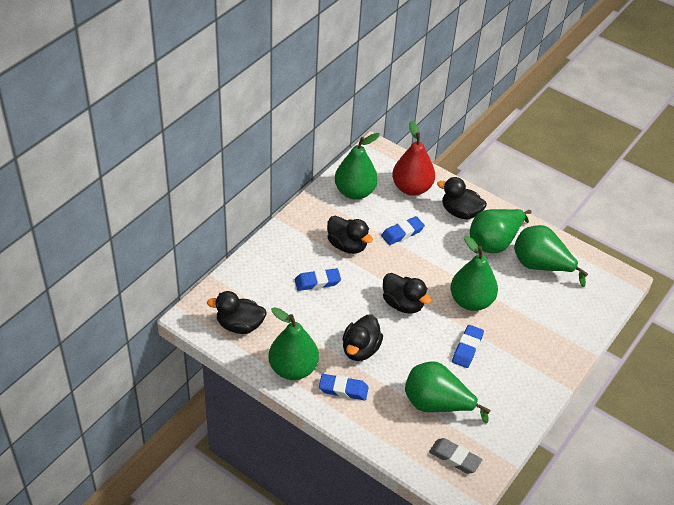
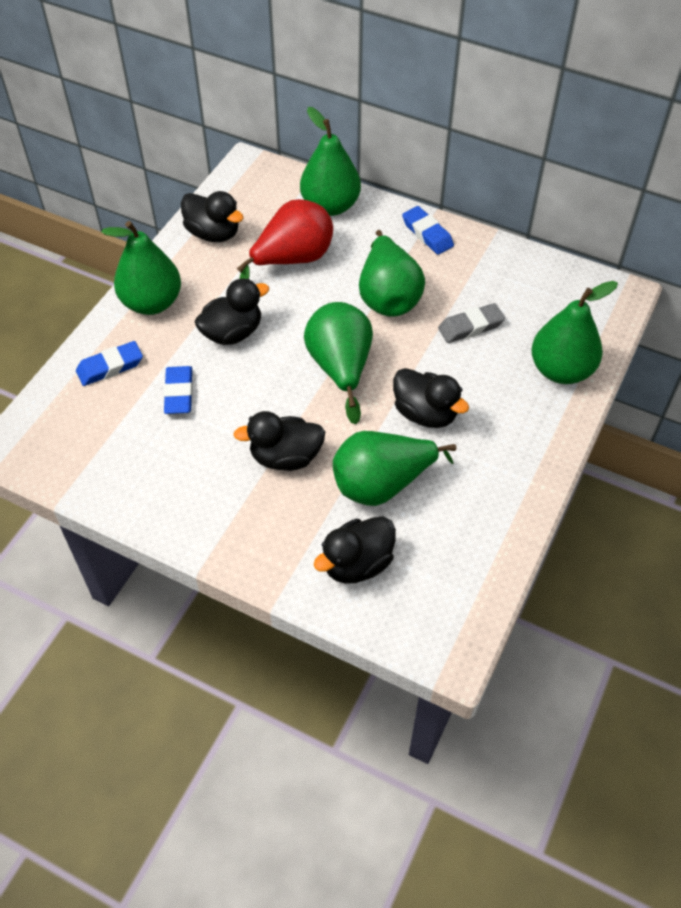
blue eraser: 4 -> 3

